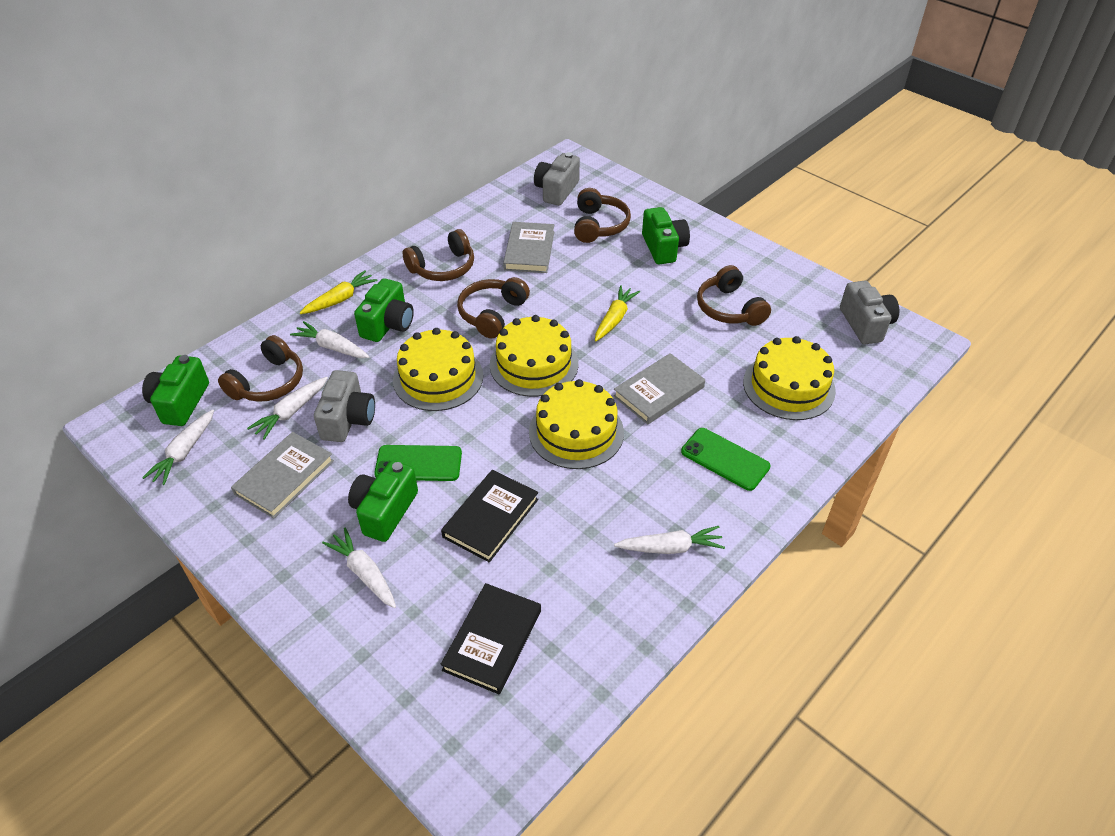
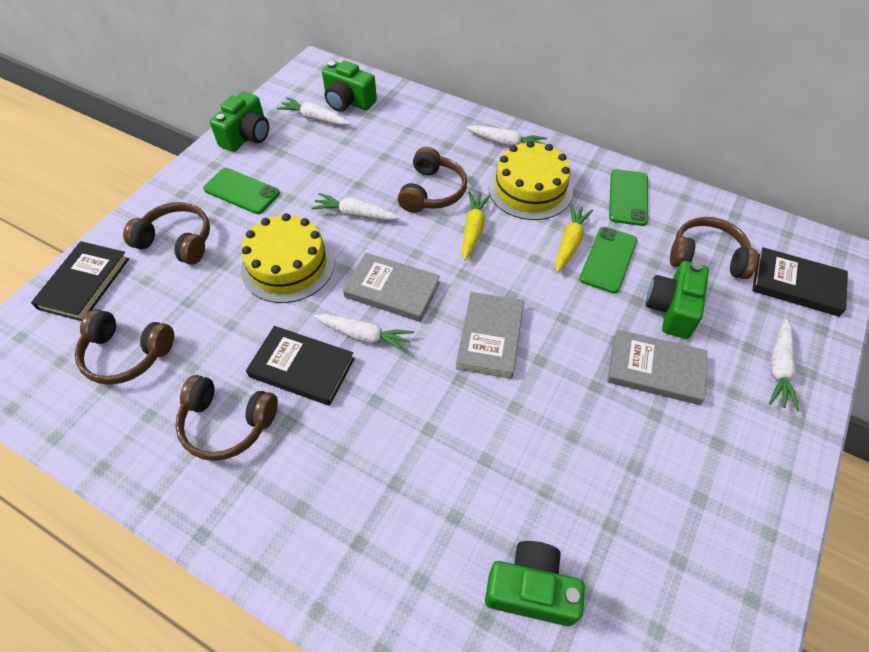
black book: 2 -> 3
green phone: 2 -> 3
grey camera: 3 -> 0
yellow cake: 4 -> 2

